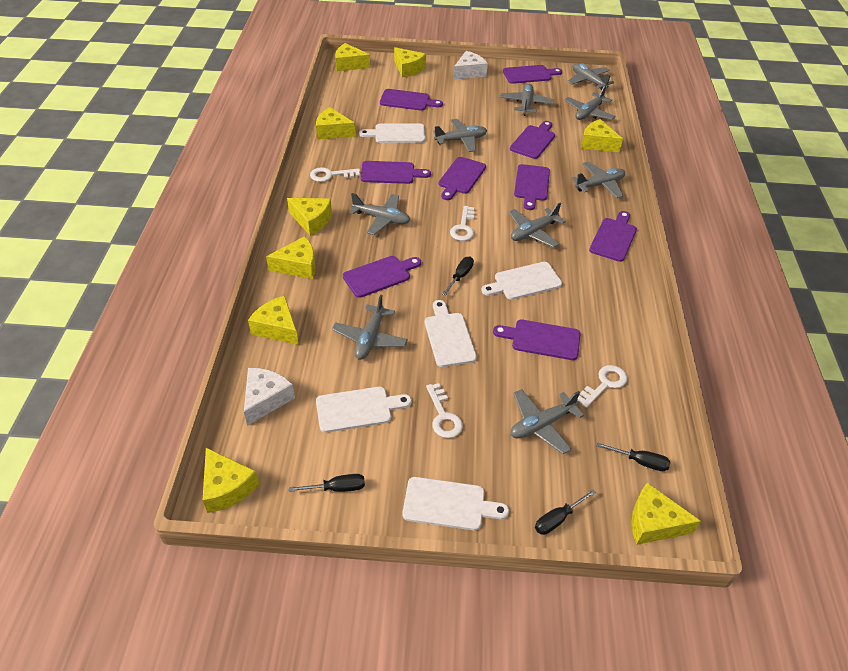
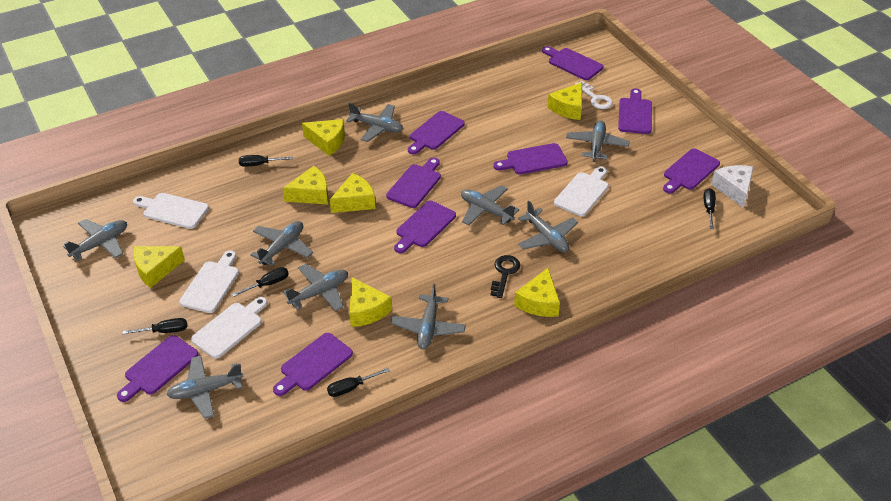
black key: 0 -> 1
black screwdriver: 4 -> 5
white cheese: 2 -> 1
white cutting board: 5 -> 4
white key: 4 -> 1
yellow cheese: 9 -> 7

